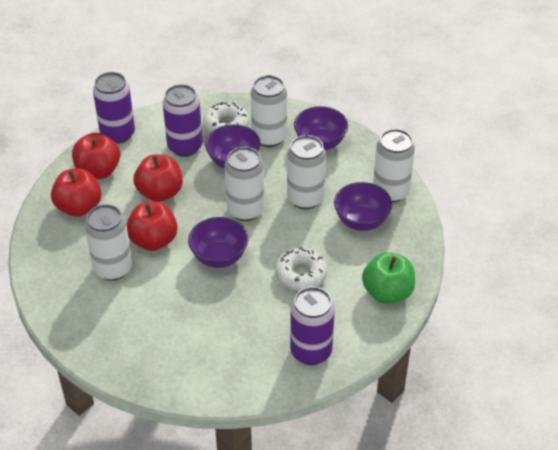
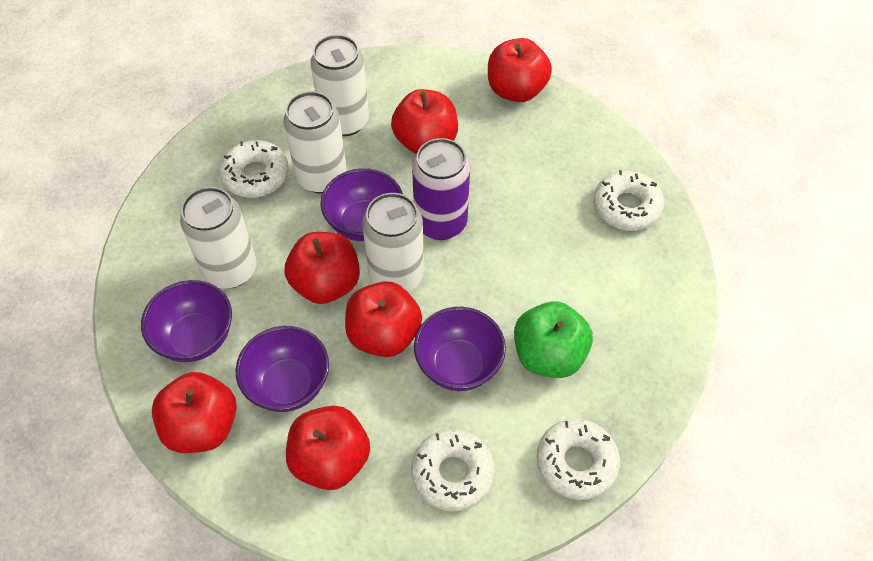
purple can: 3 -> 1
red apple: 4 -> 6
white can: 5 -> 4
white donut: 2 -> 4

